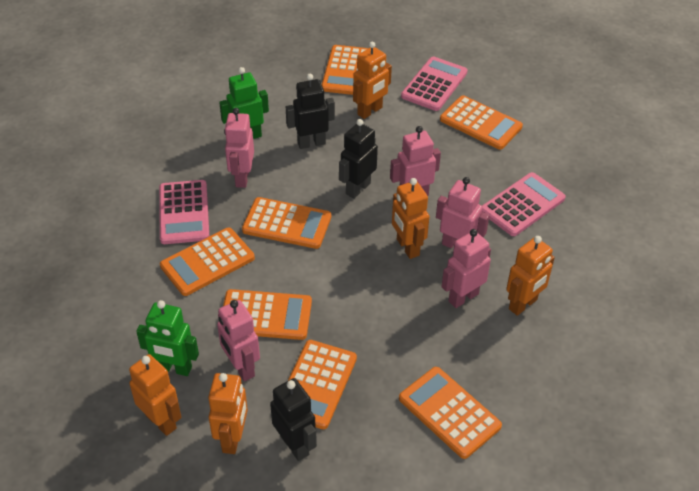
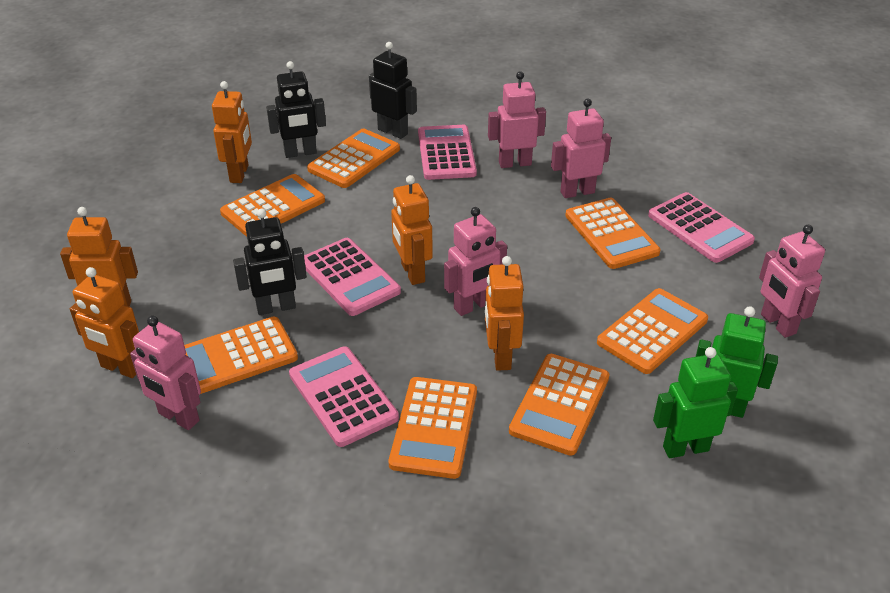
pink calculator: 3 -> 4

